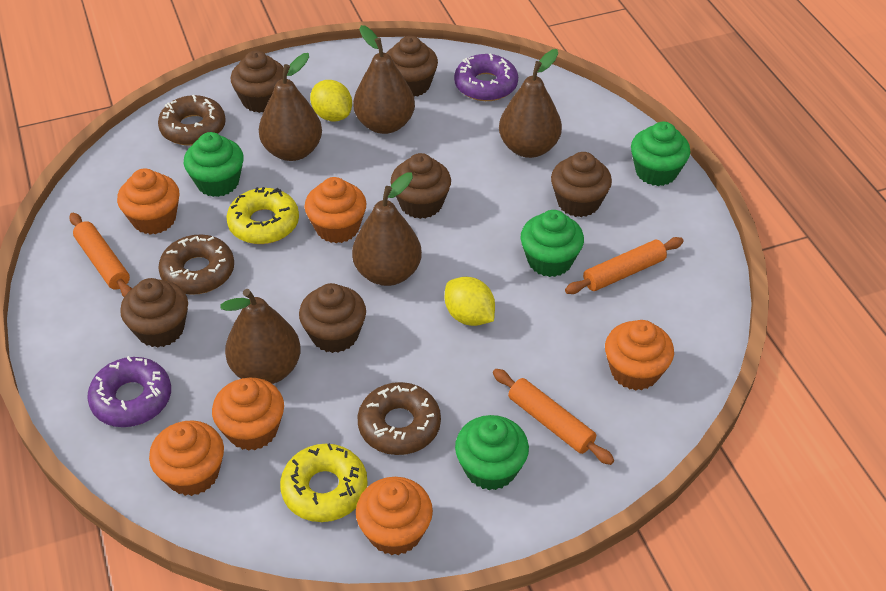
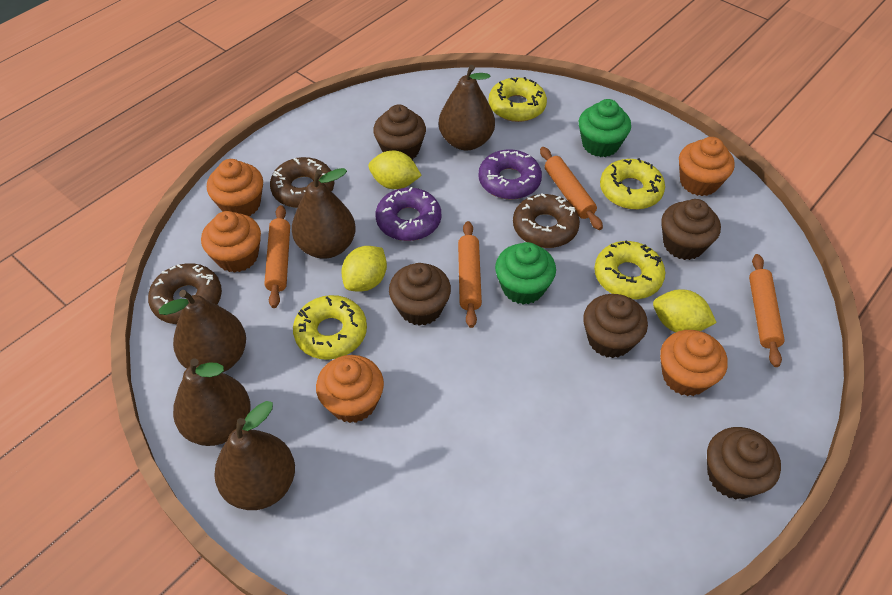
brown cupcake: 6 -> 5
green cupcake: 4 -> 2
orange cupcake: 6 -> 5
orange rolling pin: 3 -> 4
yellow donut: 2 -> 4
yellow lemon: 2 -> 3

